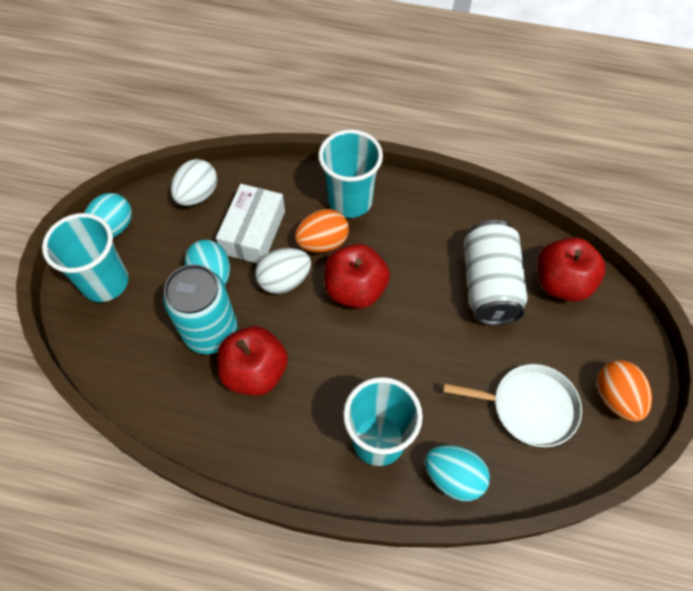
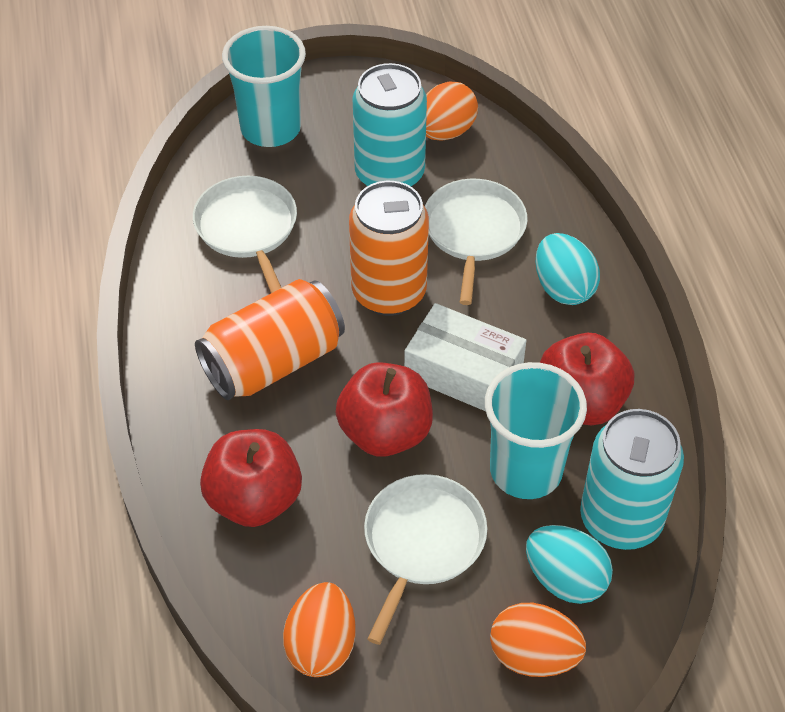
orange can: 0 -> 2
orange egg: 2 -> 3
turquoise can: 1 -> 2
turquoise cup: 3 -> 2
turquoise egg: 3 -> 2
white can: 1 -> 0
white egg: 2 -> 0
white pan: 1 -> 3

